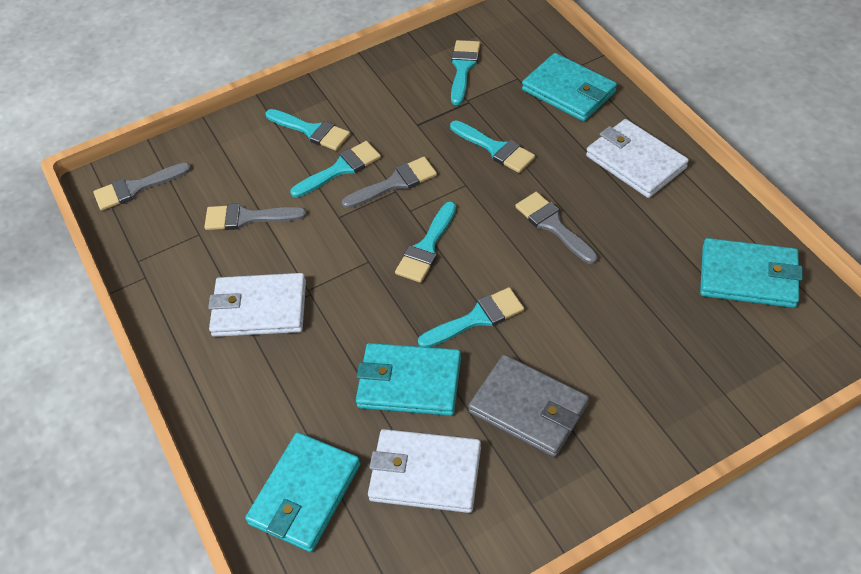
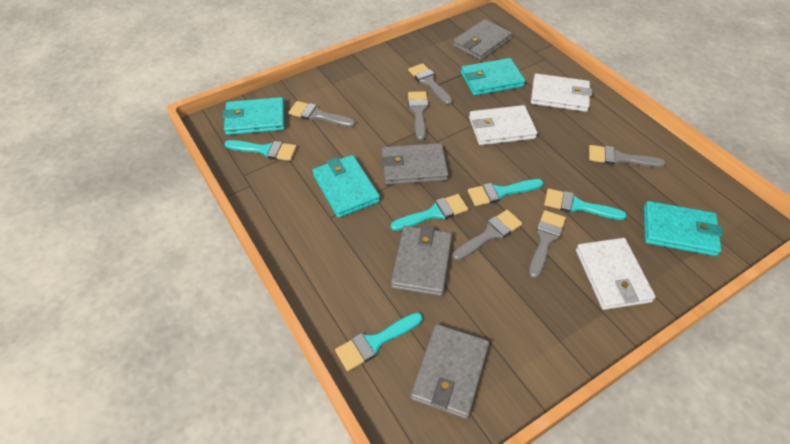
grey brush: 4 -> 6
grey wallet: 1 -> 4
turquoise brush: 6 -> 5

